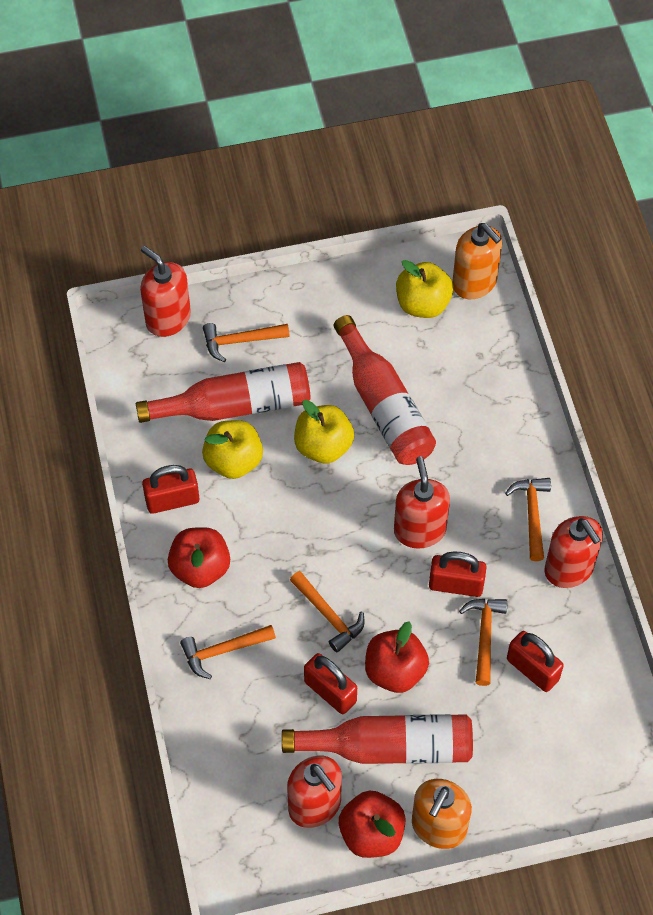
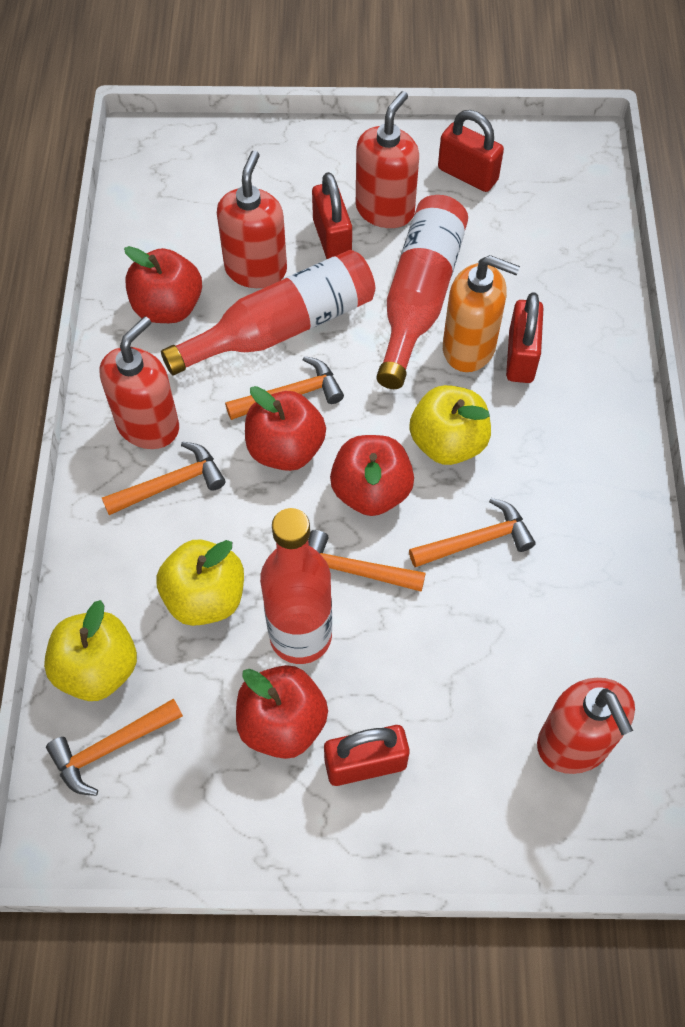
orange soap dispenser: 2 -> 1
red apple: 3 -> 4

